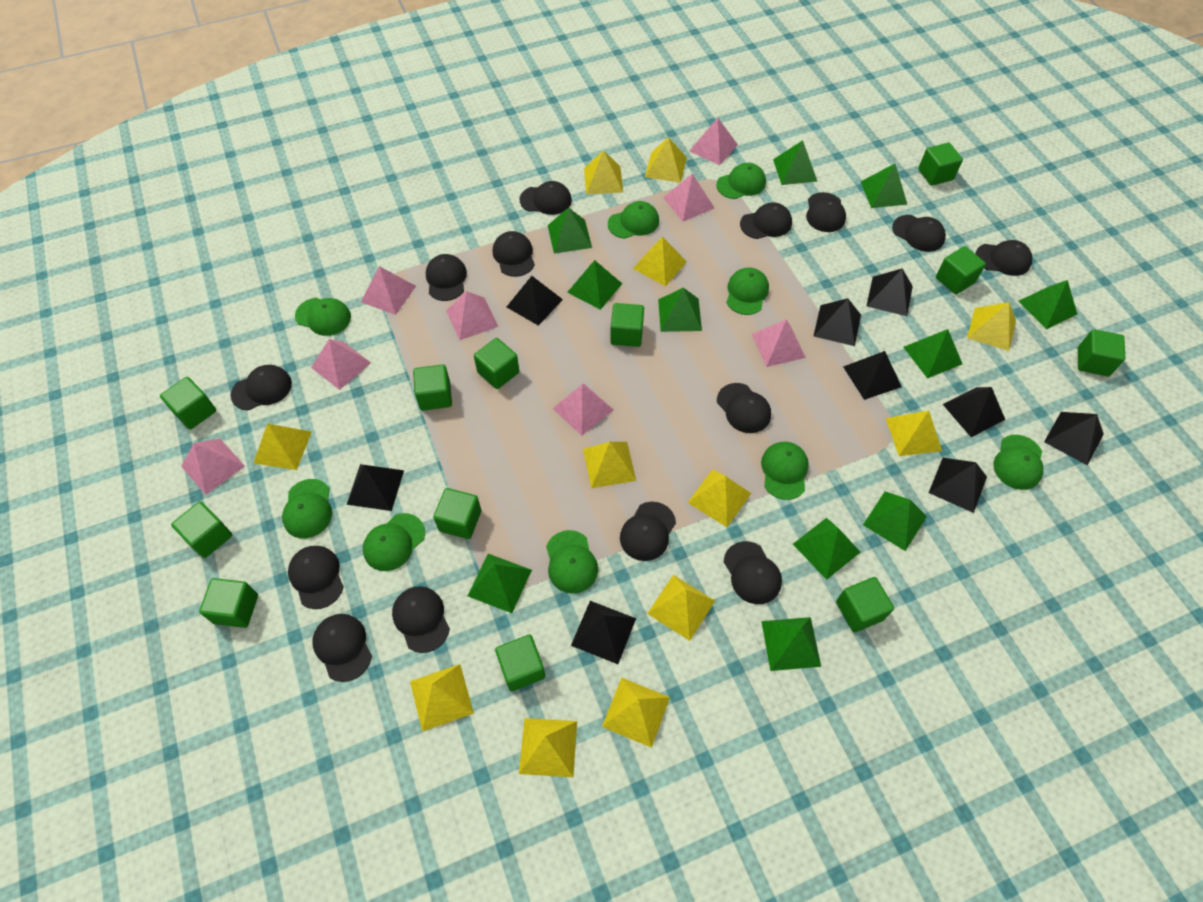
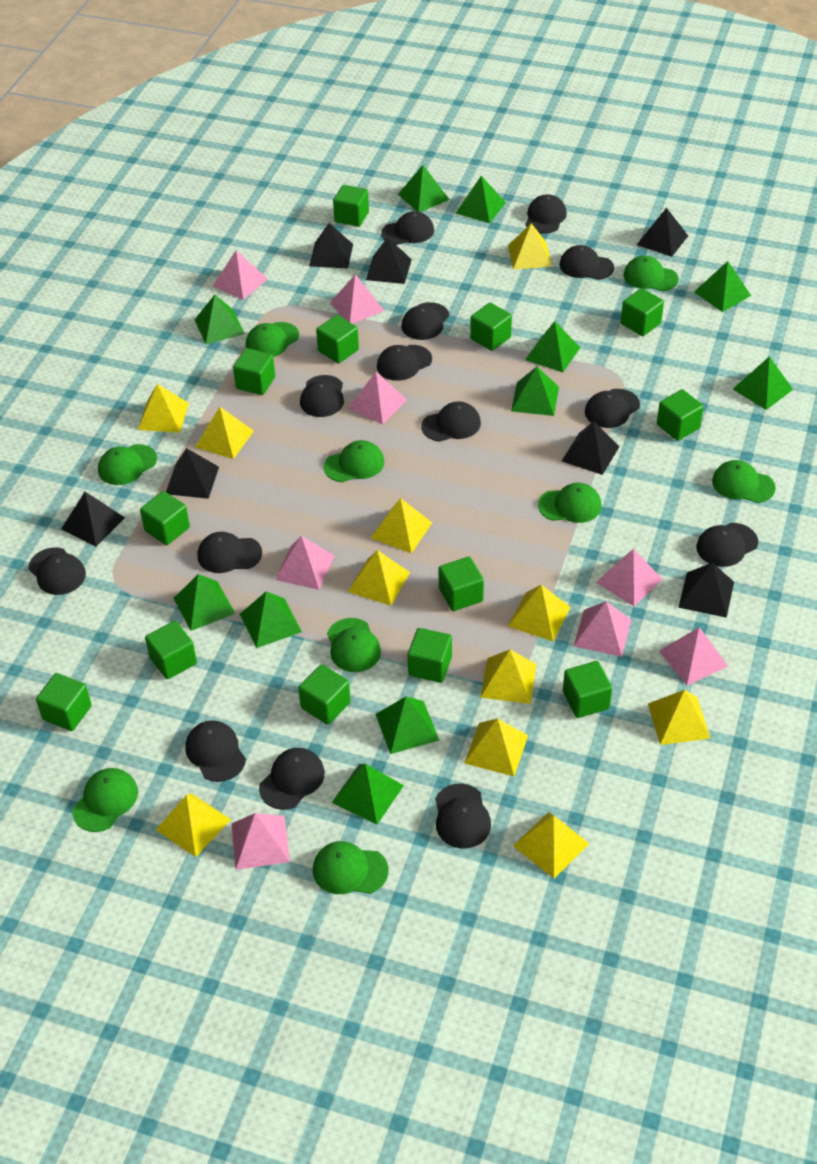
black pyramid: 9 -> 7
green cube: 12 -> 13
yellow pyramid: 12 -> 11

